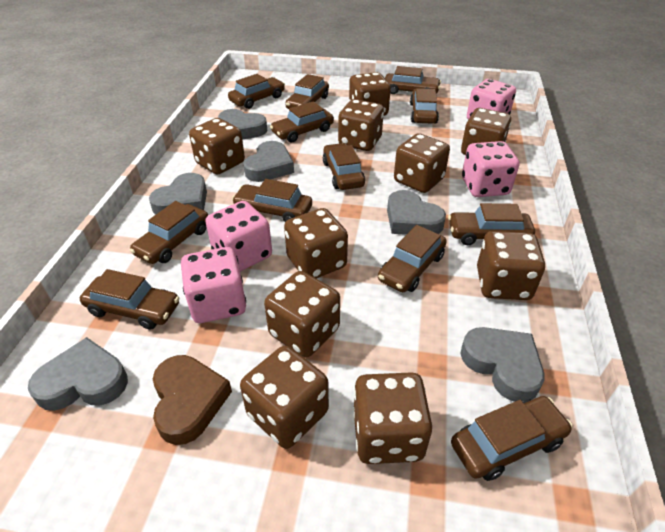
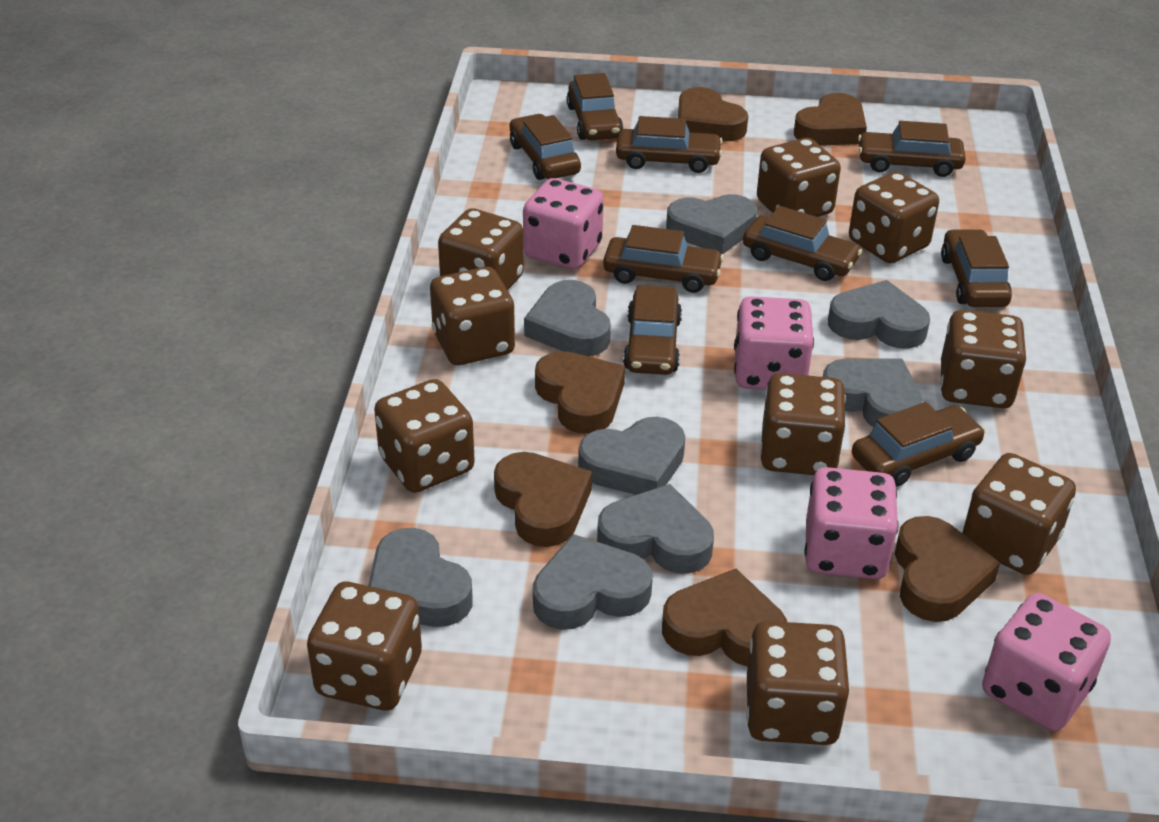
brown car: 12 -> 9
brown heart: 1 -> 6
grey heart: 6 -> 8

